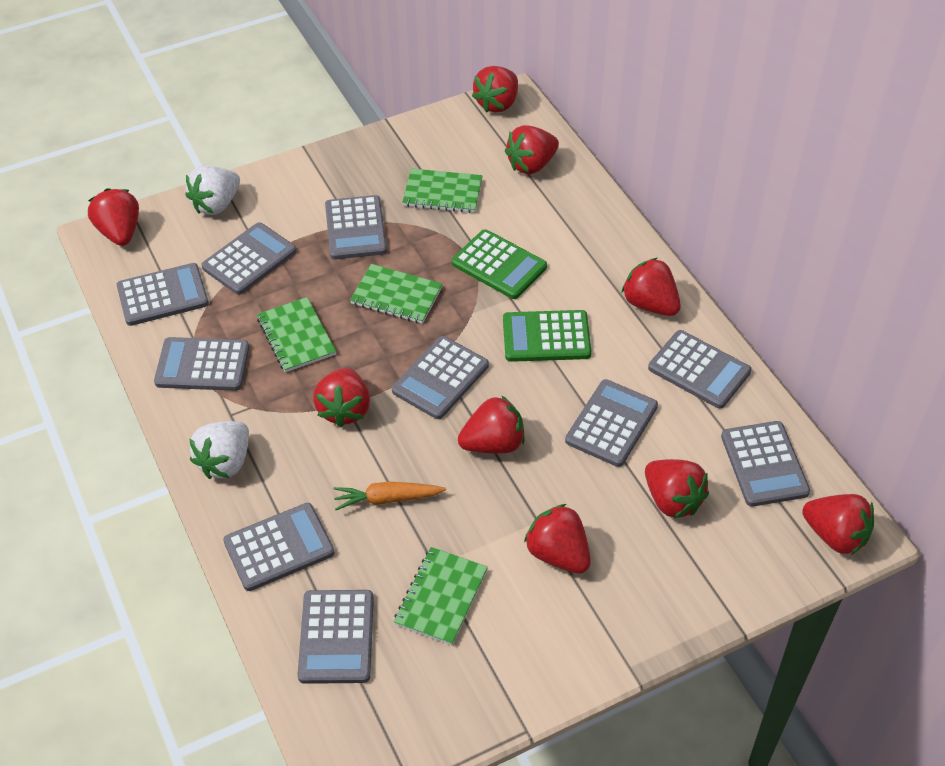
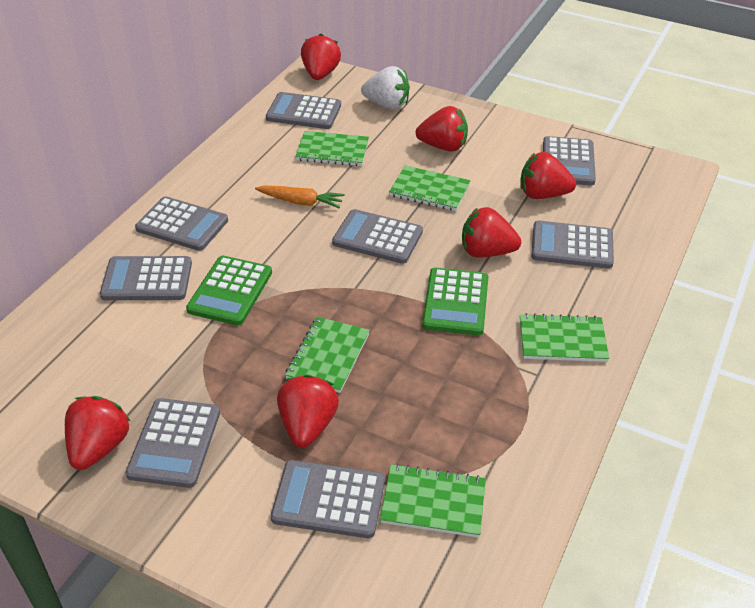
green notebook: 4 -> 5
grey calculator: 10 -> 8
red strawberry: 9 -> 6
white strawberry: 2 -> 1

